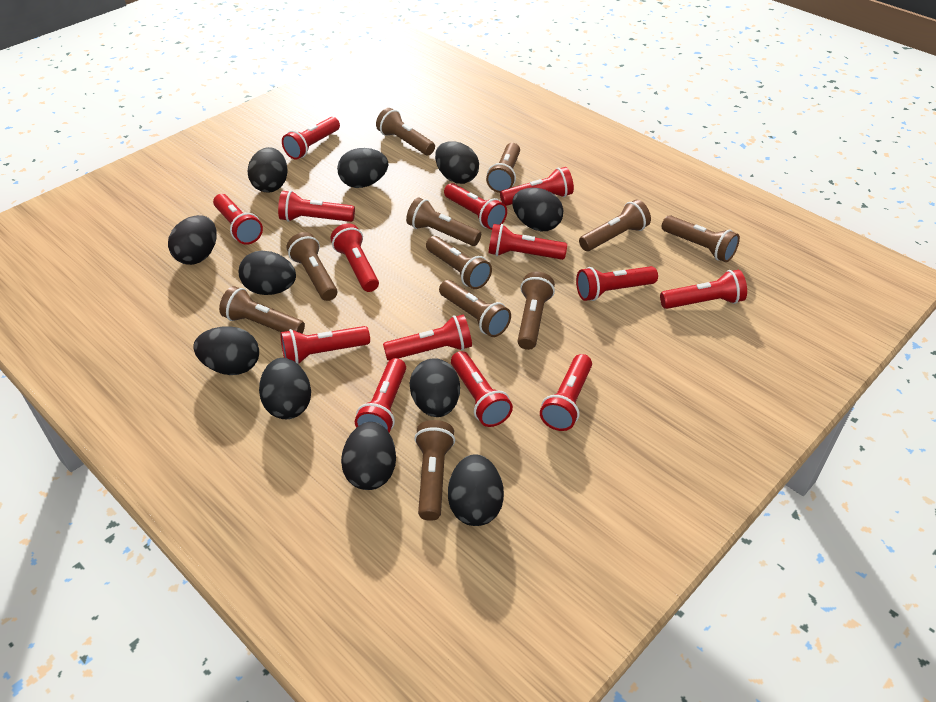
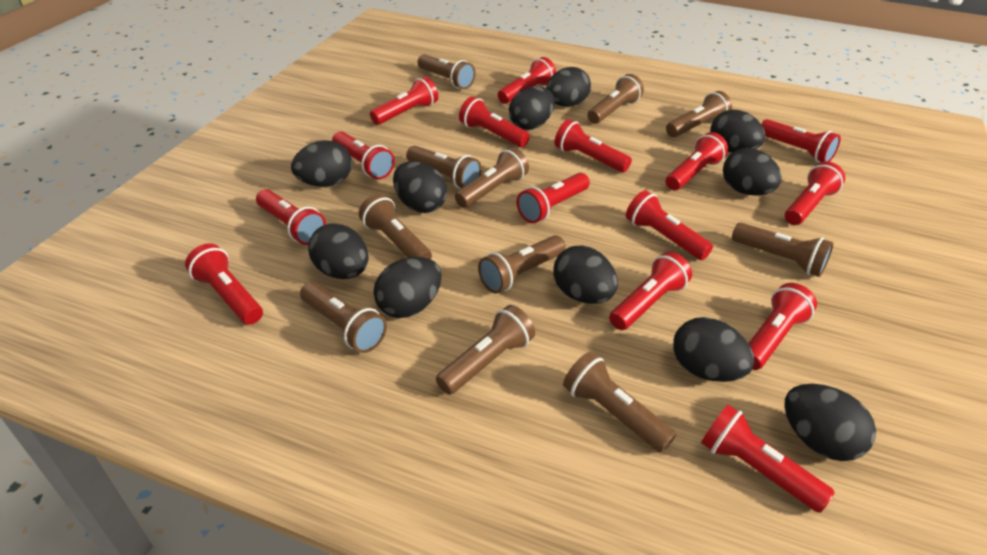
red flashlight: 14 -> 15

